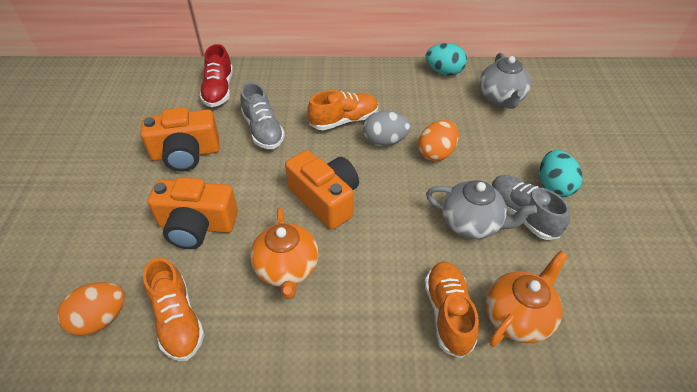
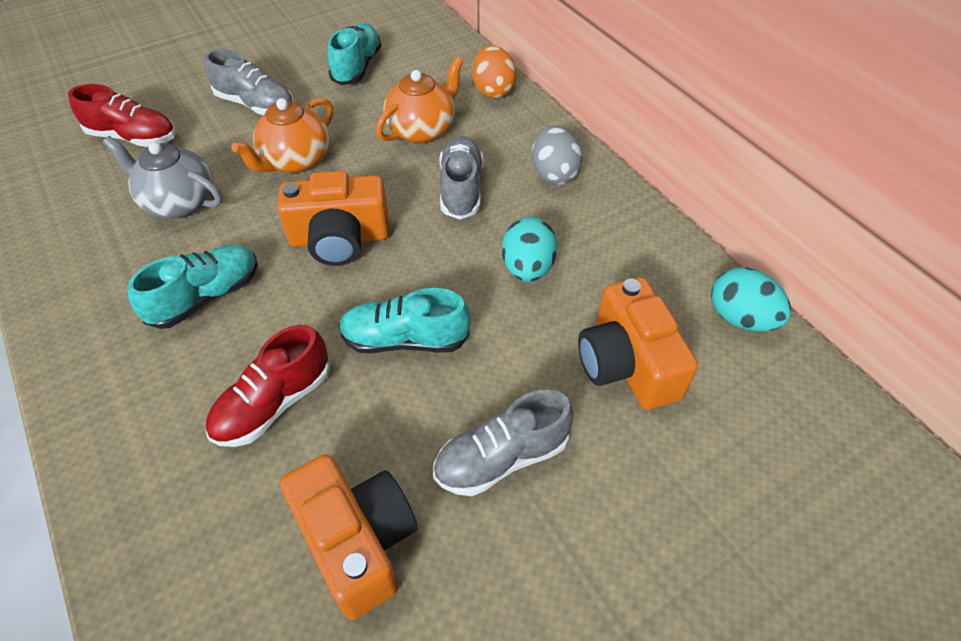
grey shoe: 2 -> 3
grey teapot: 2 -> 1
orange egg: 2 -> 1
orange shoe: 3 -> 0
red shoe: 1 -> 2
turquoise shoe: 0 -> 3

